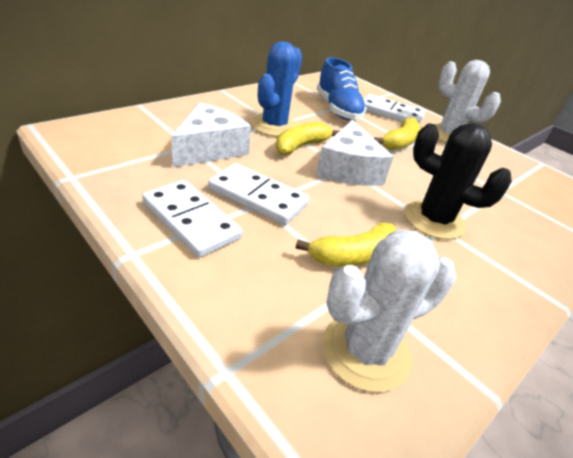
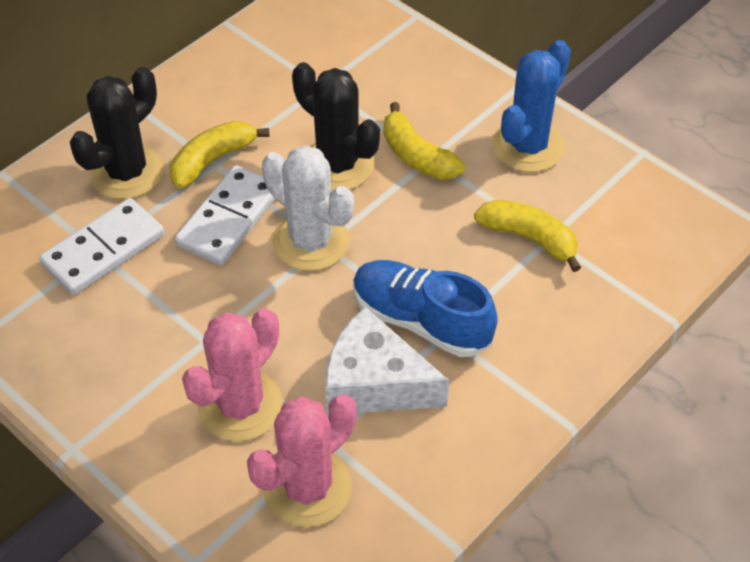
black cactus: 1 -> 2
pink cactus: 0 -> 2
white cactus: 2 -> 1
white cheese: 2 -> 1
white domino: 3 -> 2

